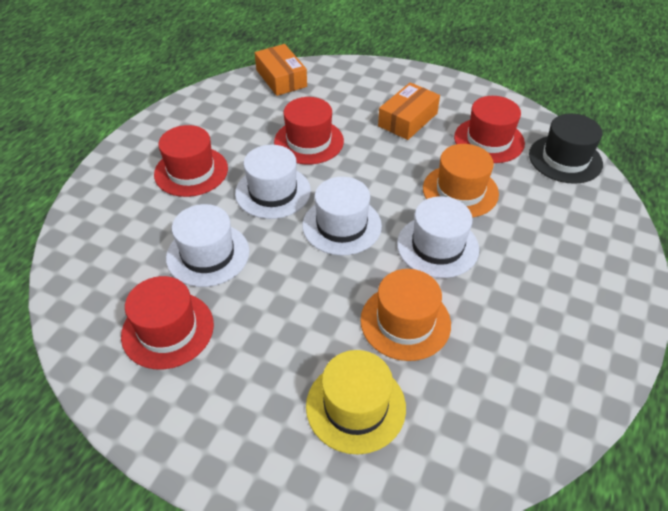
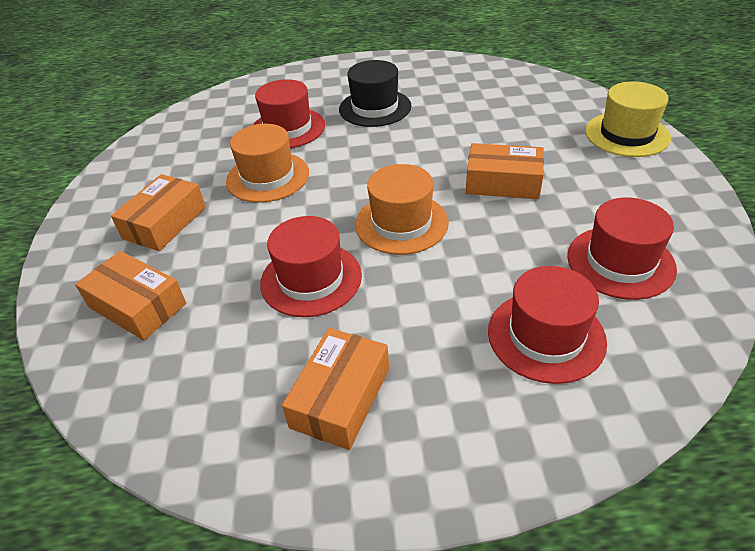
orange box: 2 -> 4
white hat: 4 -> 0

